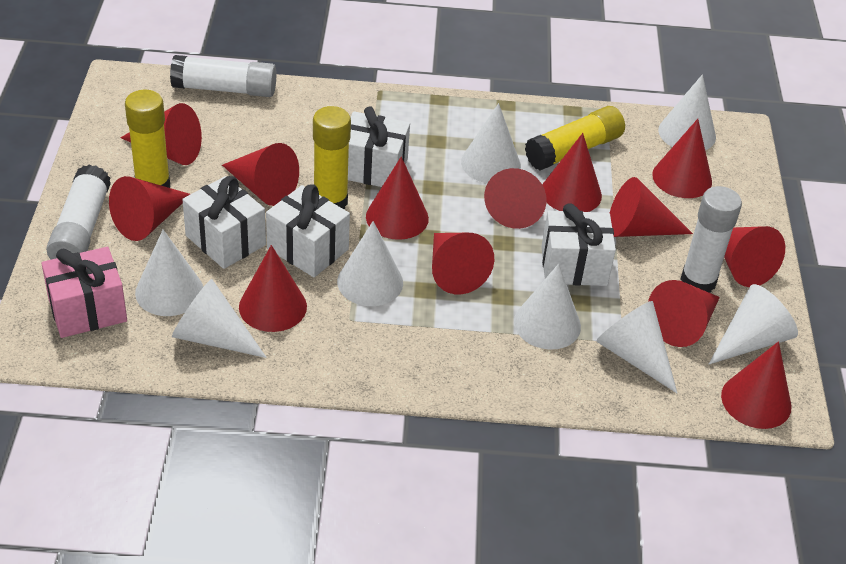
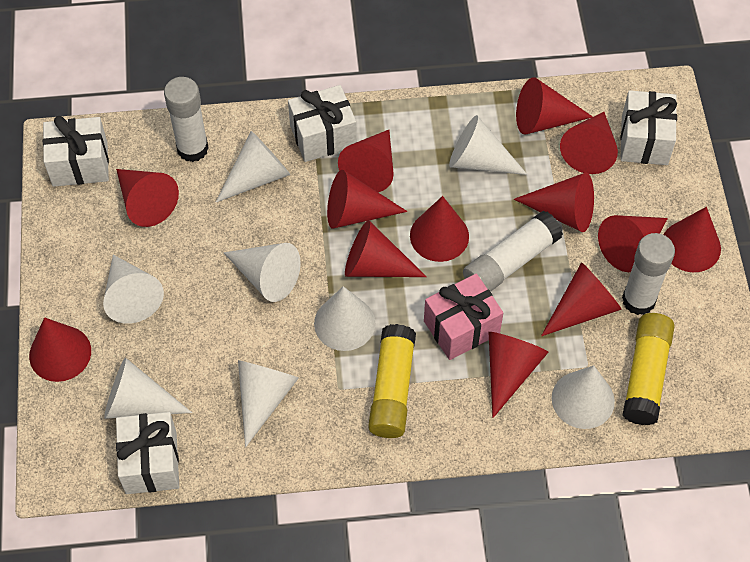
yellow glue stick: 3 -> 2

